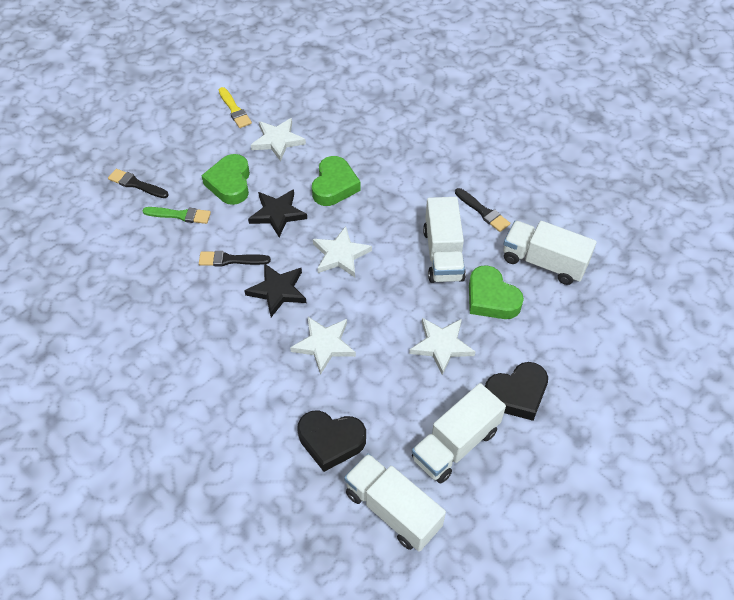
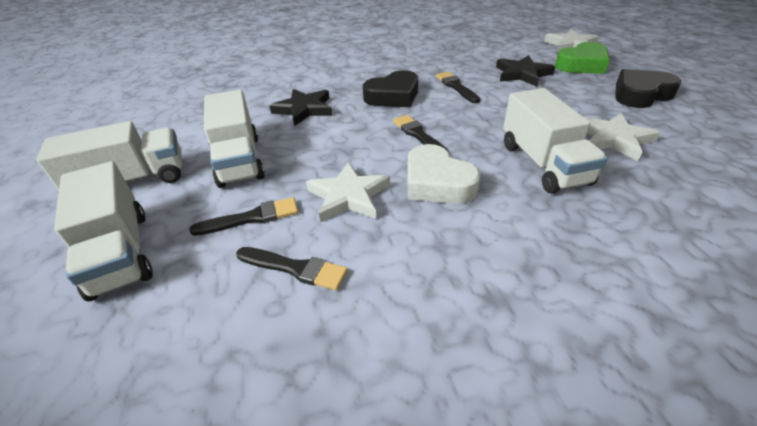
black brush: 3 -> 4
green brush: 1 -> 0
green heart: 3 -> 1
white heart: 0 -> 1
white star: 4 -> 3
yellow brush: 1 -> 0

